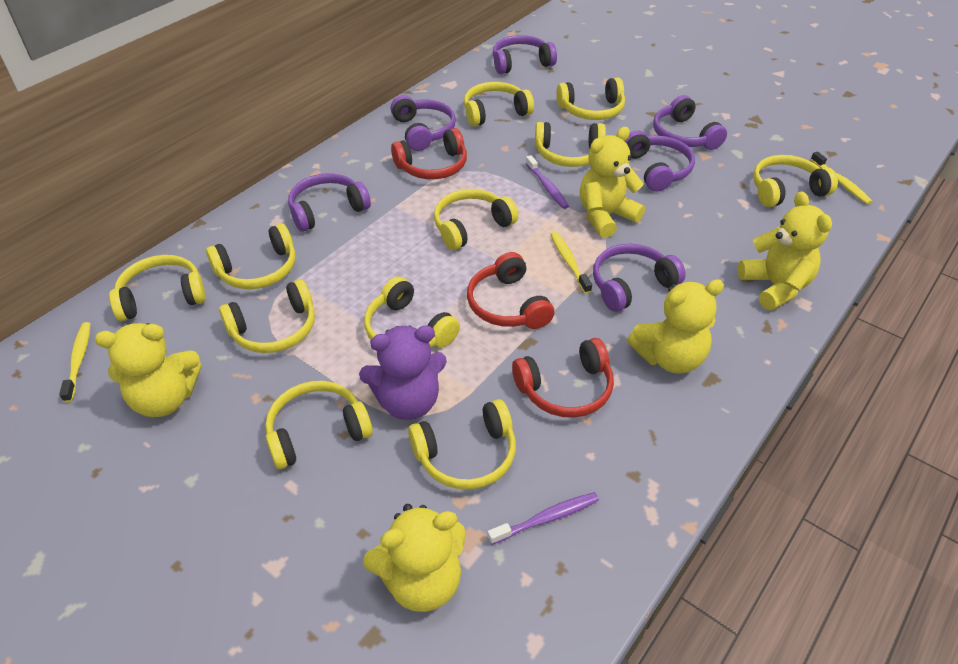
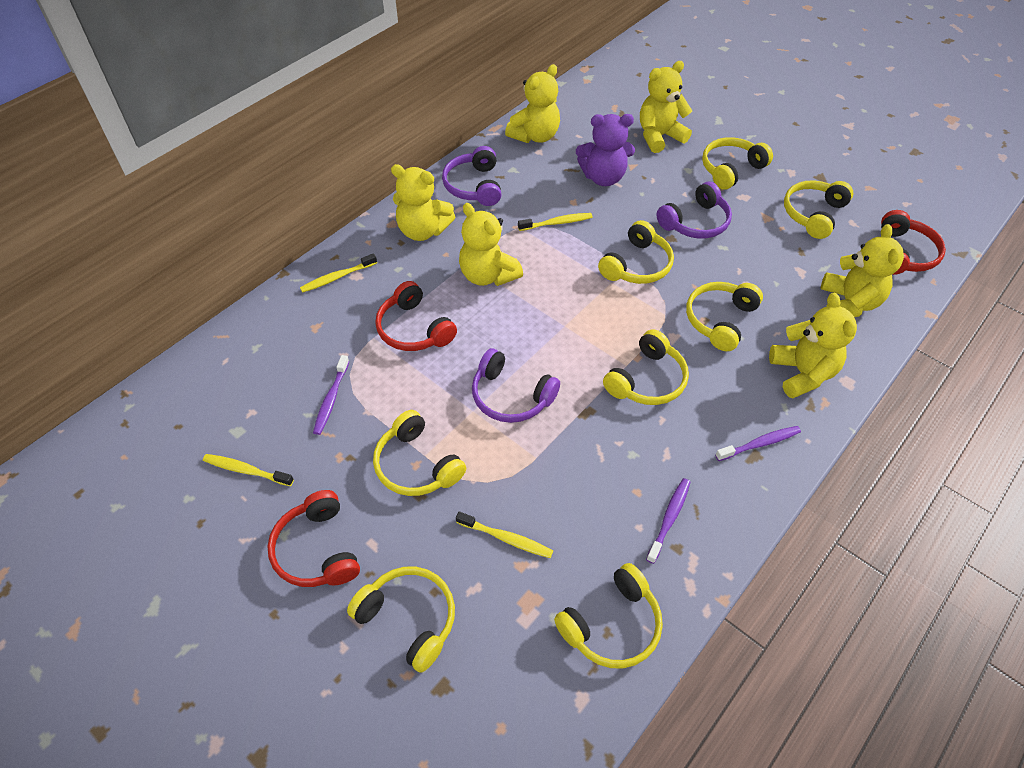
purple headphones: 6 -> 3
purple toothbrush: 2 -> 3
yellow headphones: 11 -> 8
yellow teddy bear: 5 -> 6
yellow toothbrush: 3 -> 4

